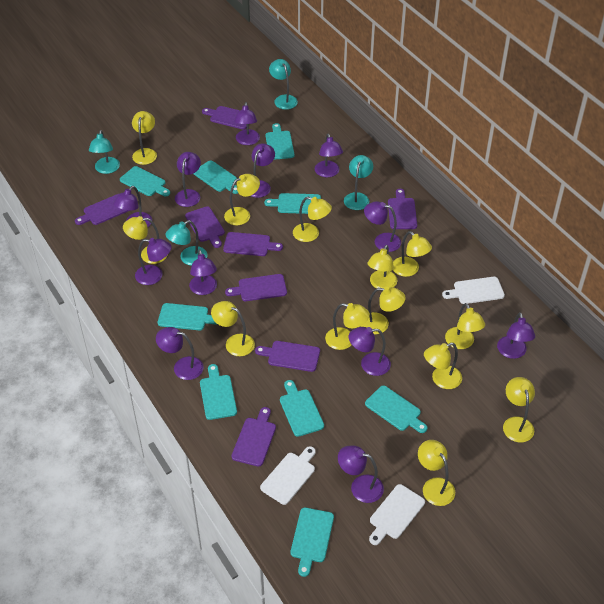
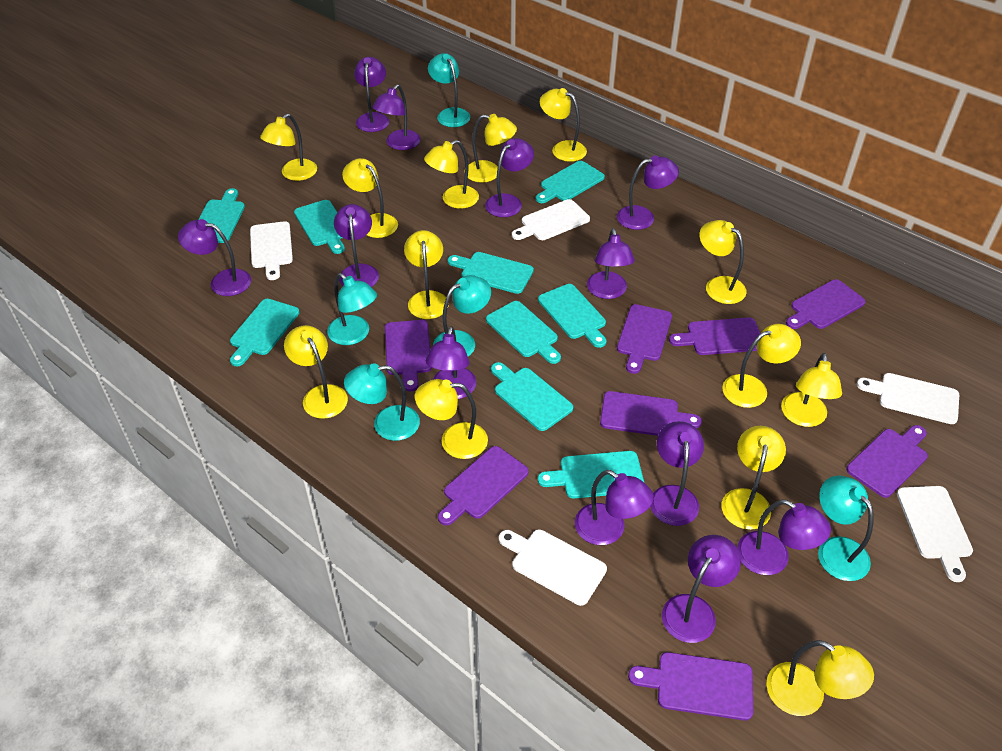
turquoise lamp: 4 -> 5
white cutting board: 3 -> 5

